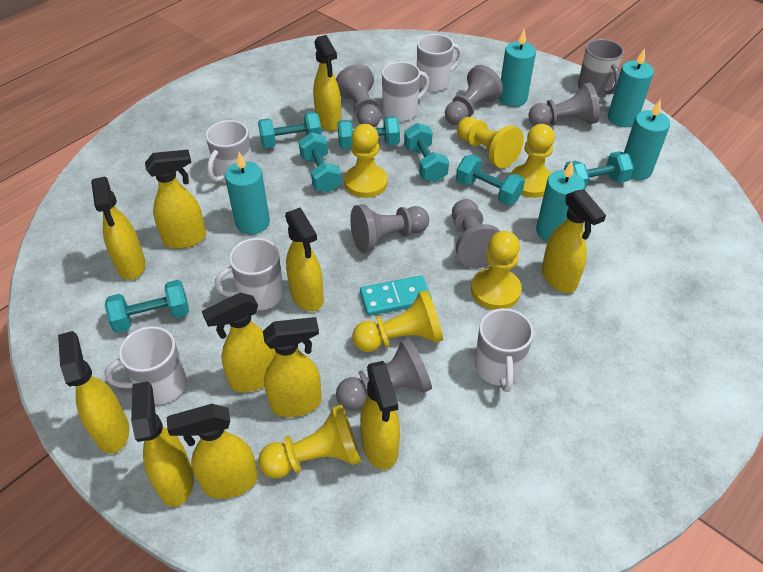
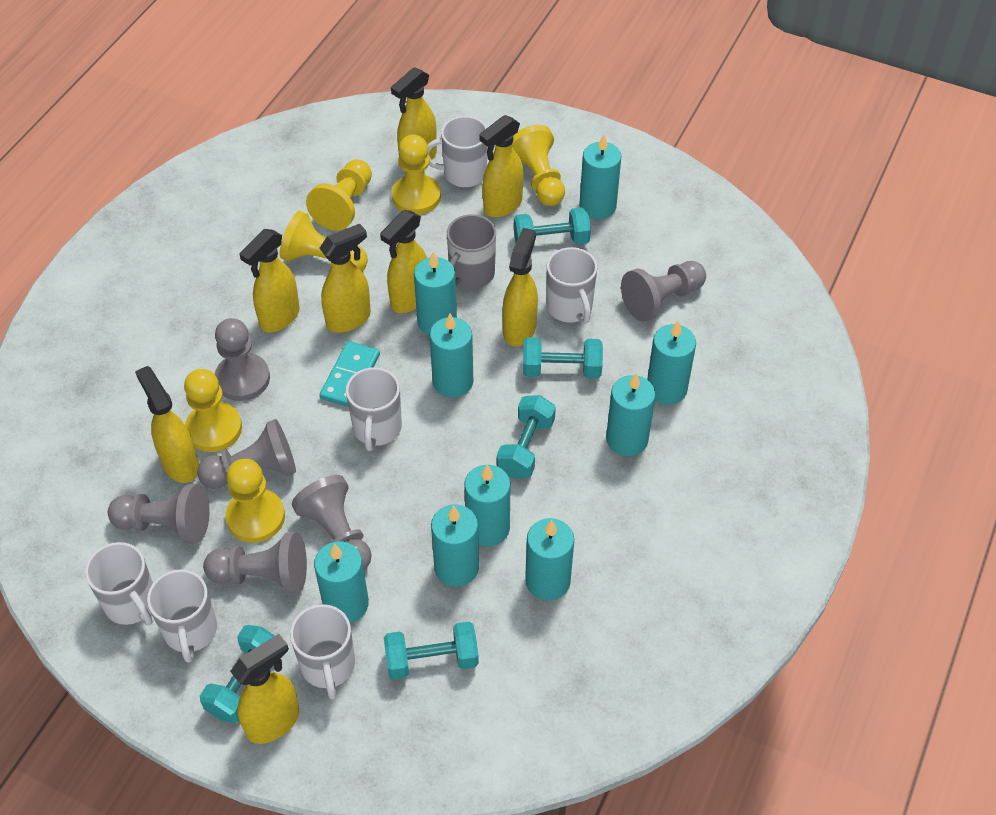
turquoise candle: 5 -> 9
turquoise dumbbell: 7 -> 5
yellow spray bottle: 11 -> 8

